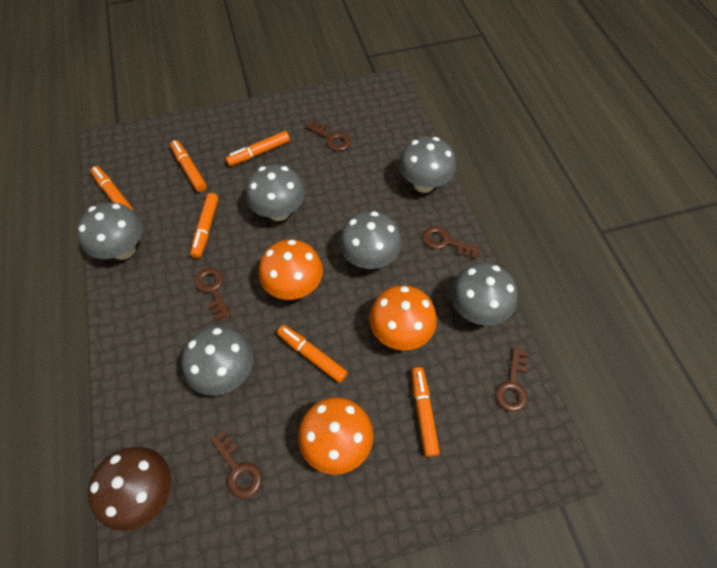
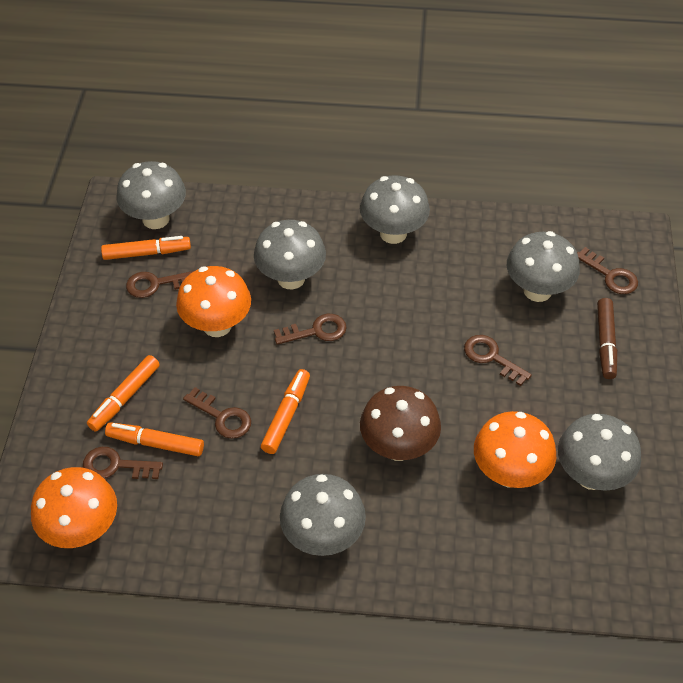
brown key: 5 -> 6
brown marker: 0 -> 1
orange marker: 6 -> 4

